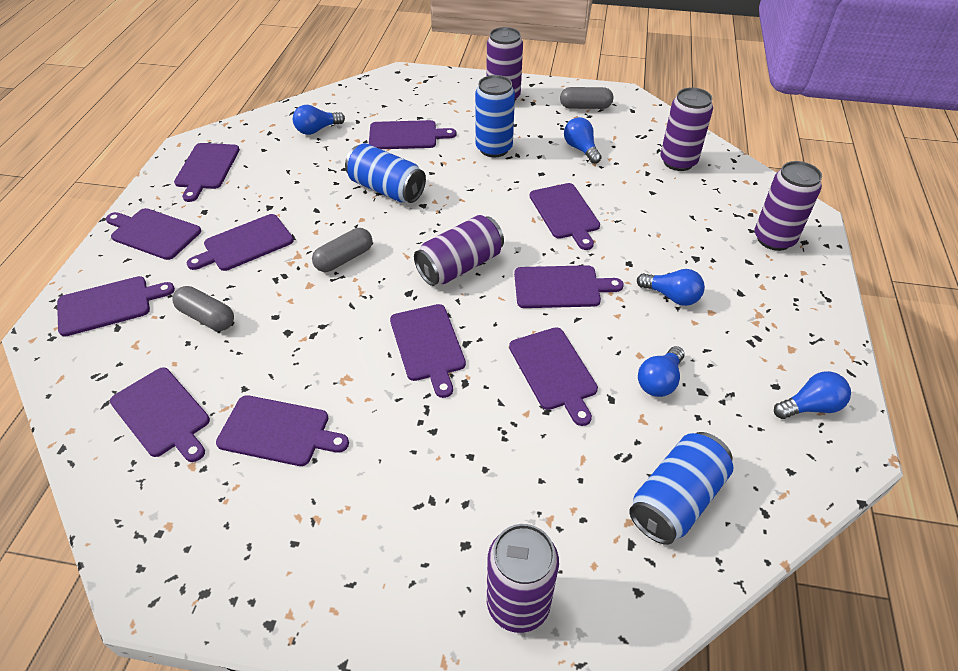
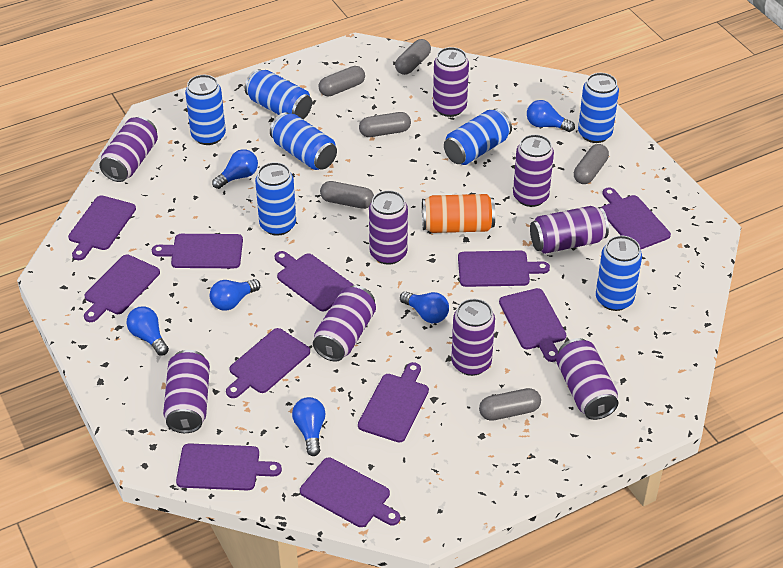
blue can: 3 -> 7
blue light bulb: 5 -> 6
grey capsule: 3 -> 6
orange can: 0 -> 1
purple can: 5 -> 9

